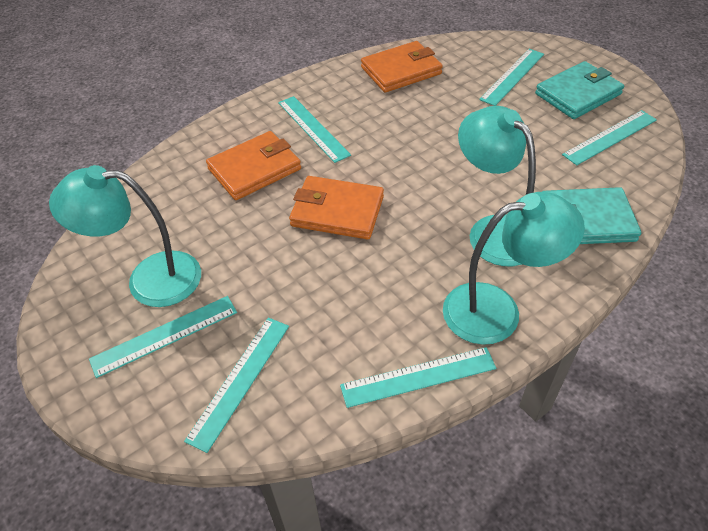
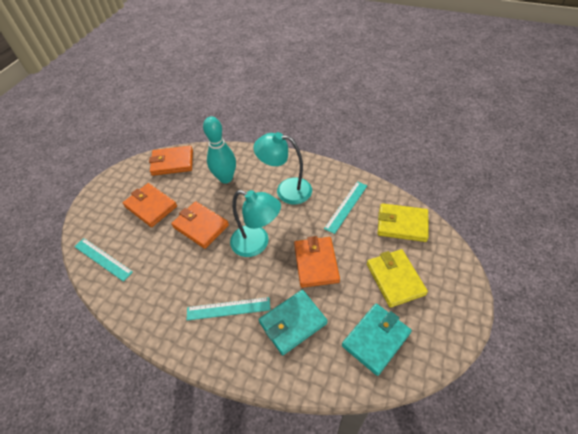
orange wallet: 3 -> 4
turquoise bowling pin: 0 -> 1
turquoise lamp: 3 -> 2
turquoise ruler: 6 -> 3
yellow wallet: 0 -> 2

